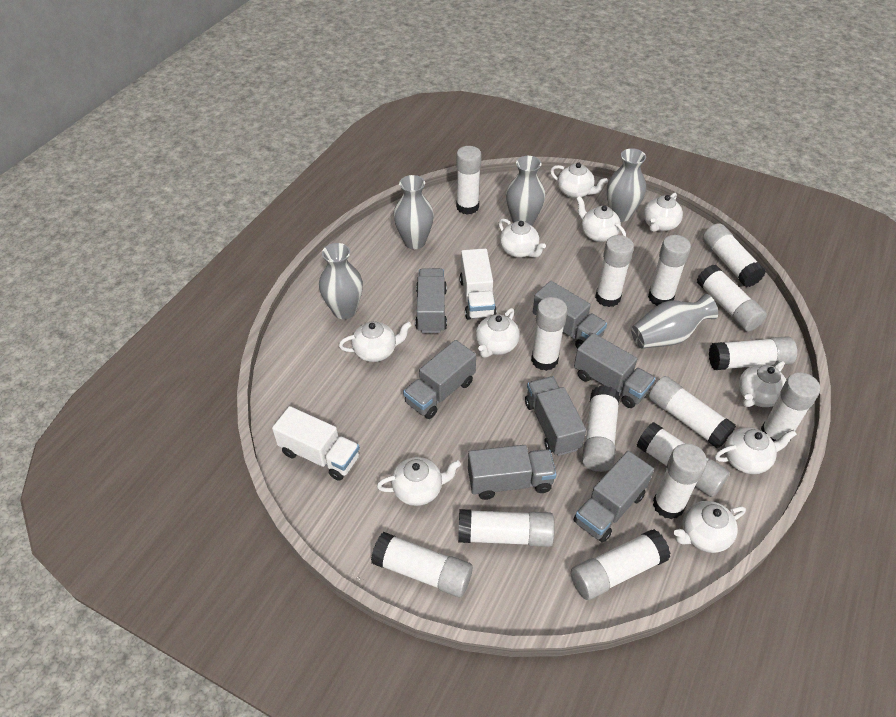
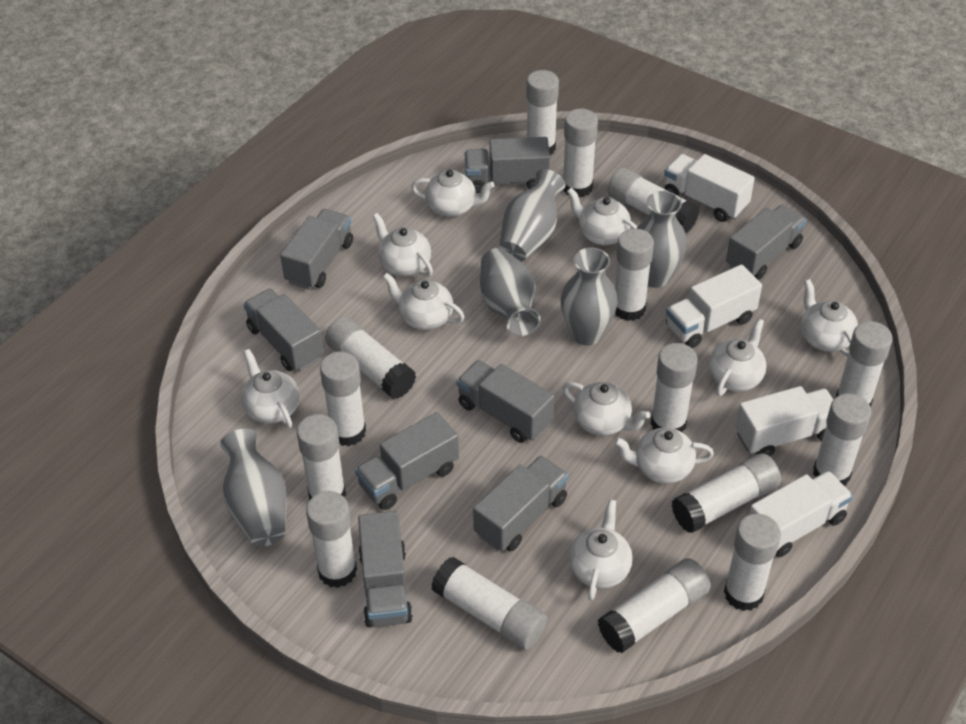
grey truck: 7 -> 8
white truck: 2 -> 4

